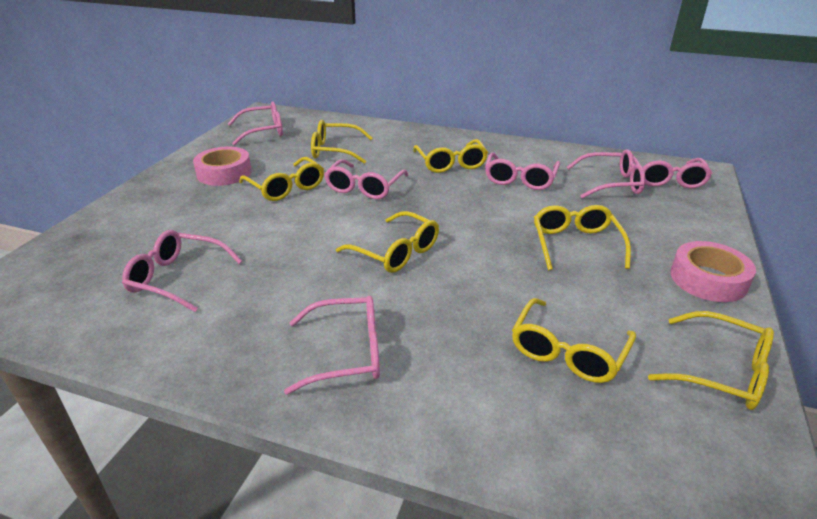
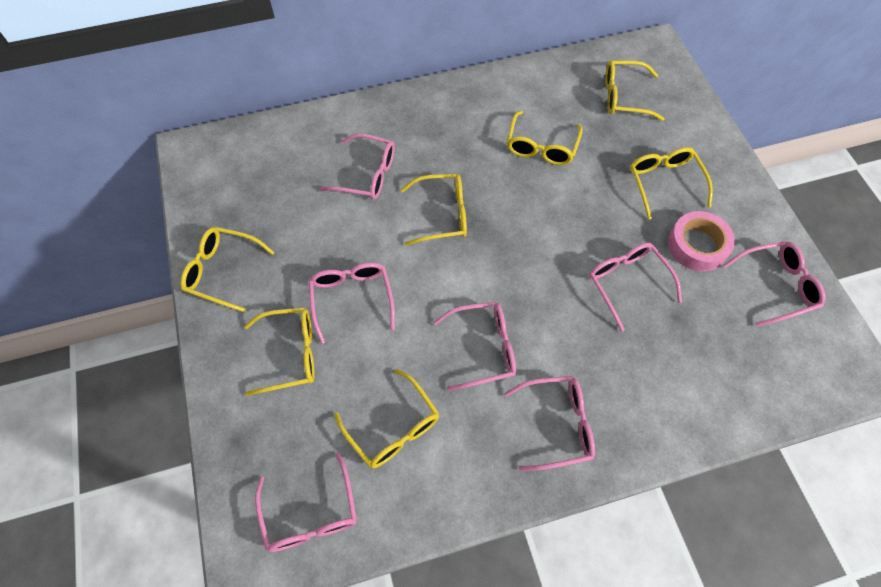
pink tape: 2 -> 1

